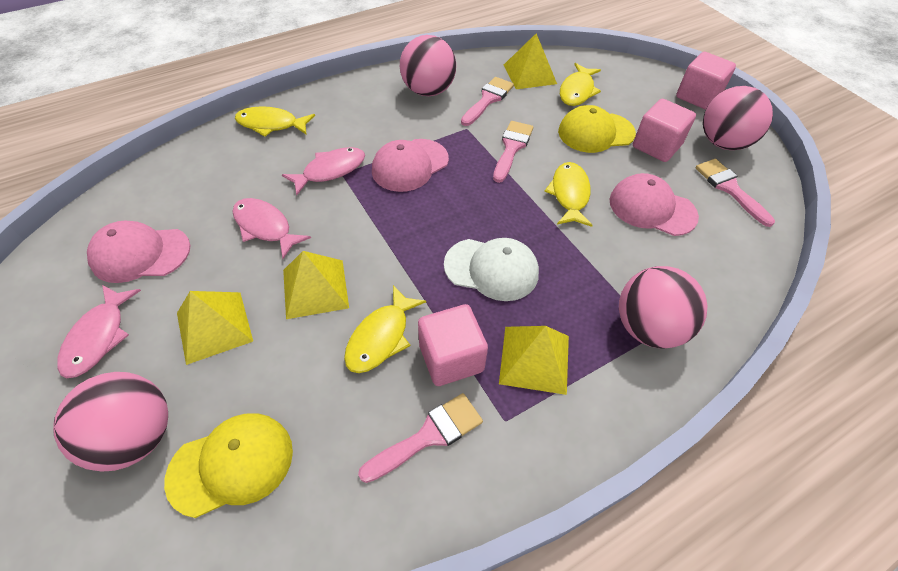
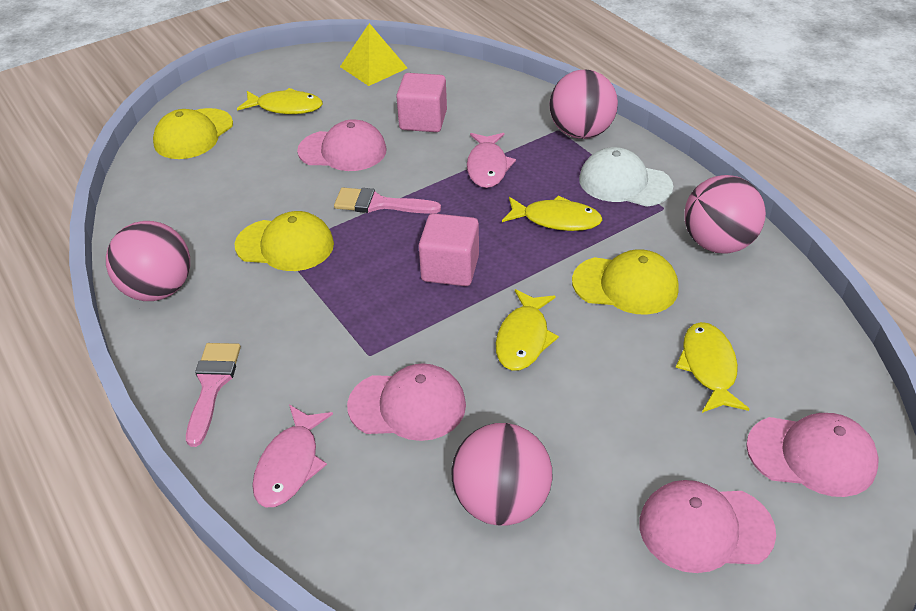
pink brush: 4 -> 2
pink cap: 3 -> 4
pink cube: 3 -> 2
pink fish: 3 -> 2
yellow cap: 2 -> 3
yellow pyramid: 4 -> 1

